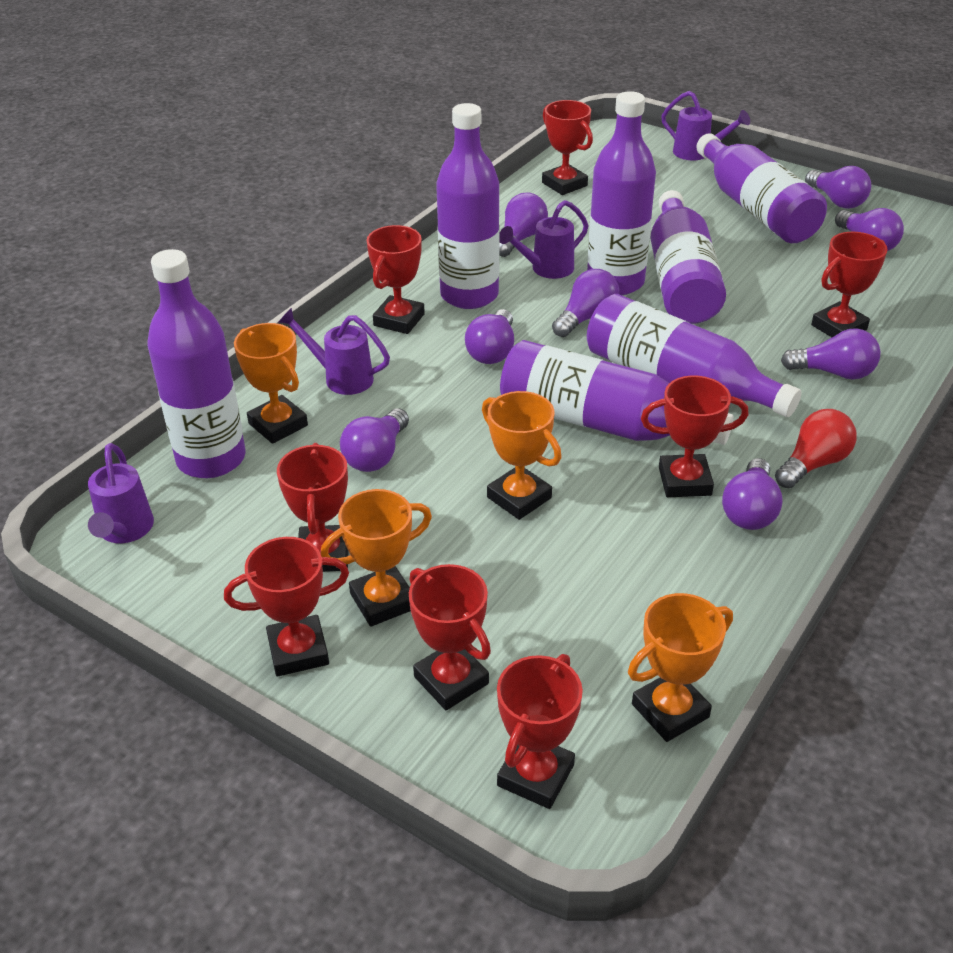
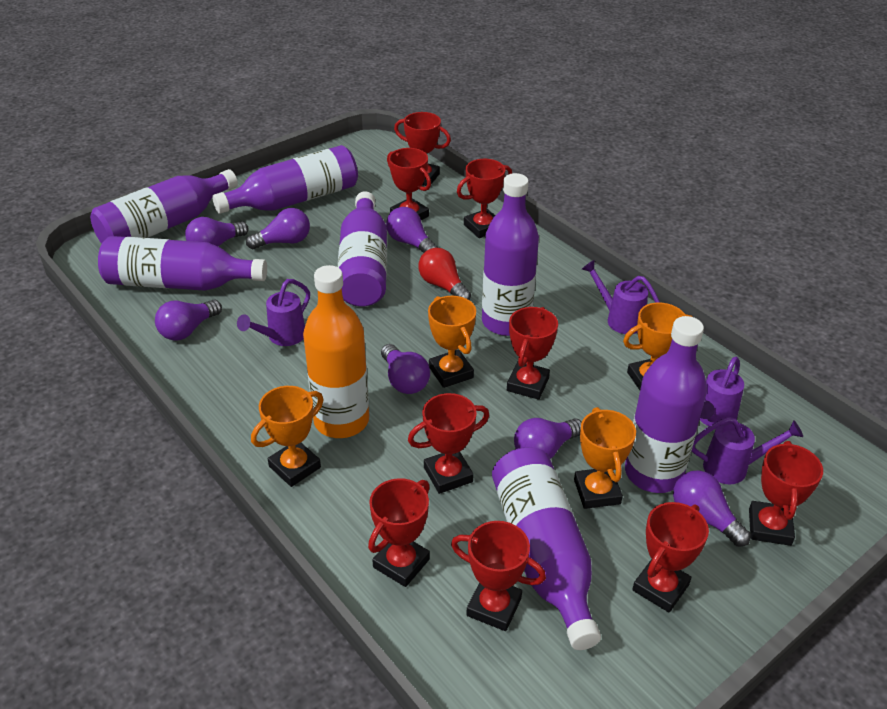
orange bottle: 0 -> 1
purple light bulb: 8 -> 7
red trophy: 8 -> 9

